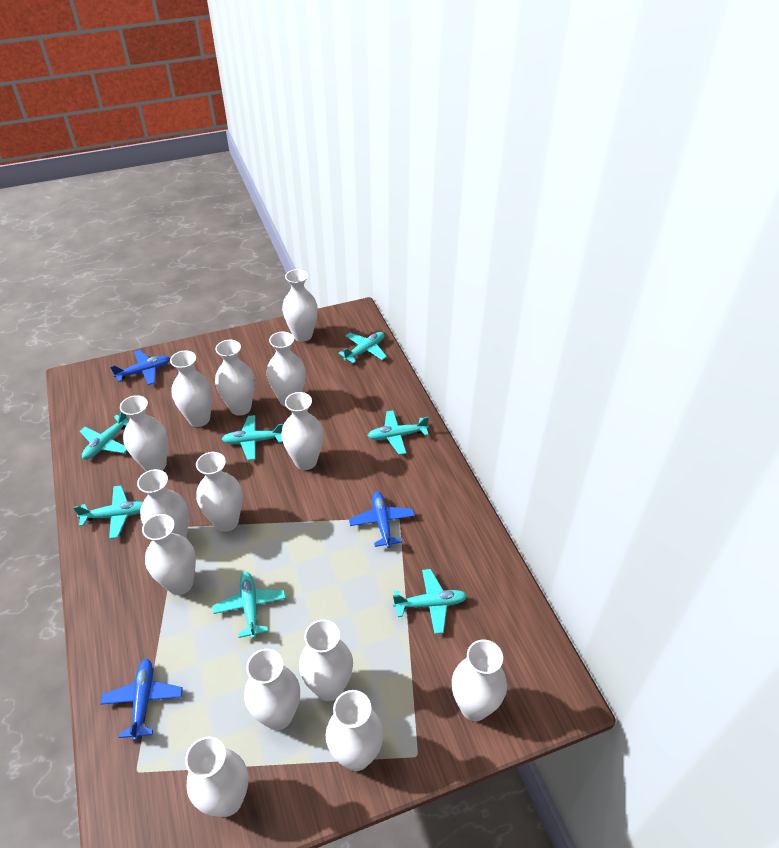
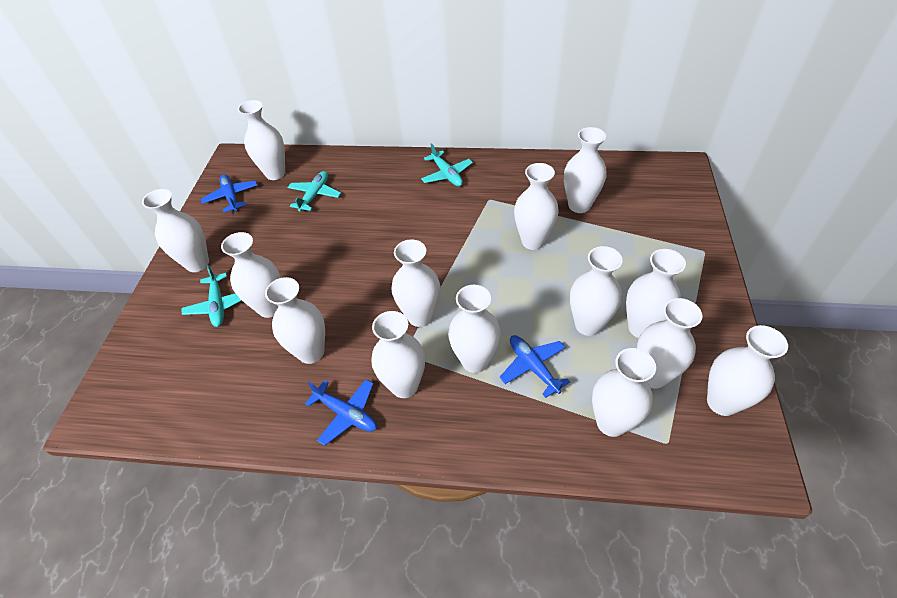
turquoise plane: 7 -> 3

